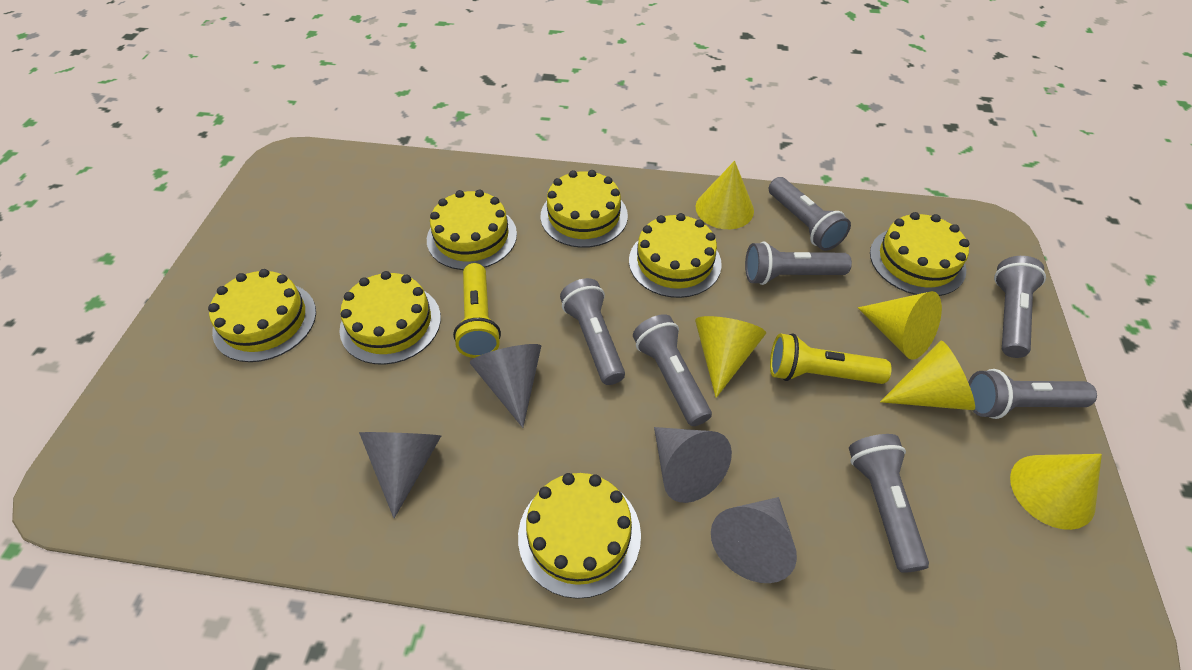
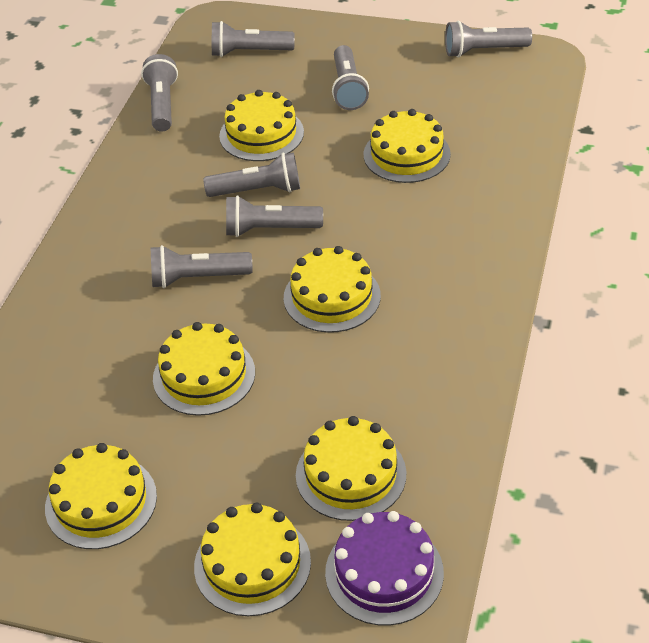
grey cone: 4 -> 0
purple cake: 0 -> 1
yellow cone: 5 -> 0
yellow flashlight: 2 -> 0

